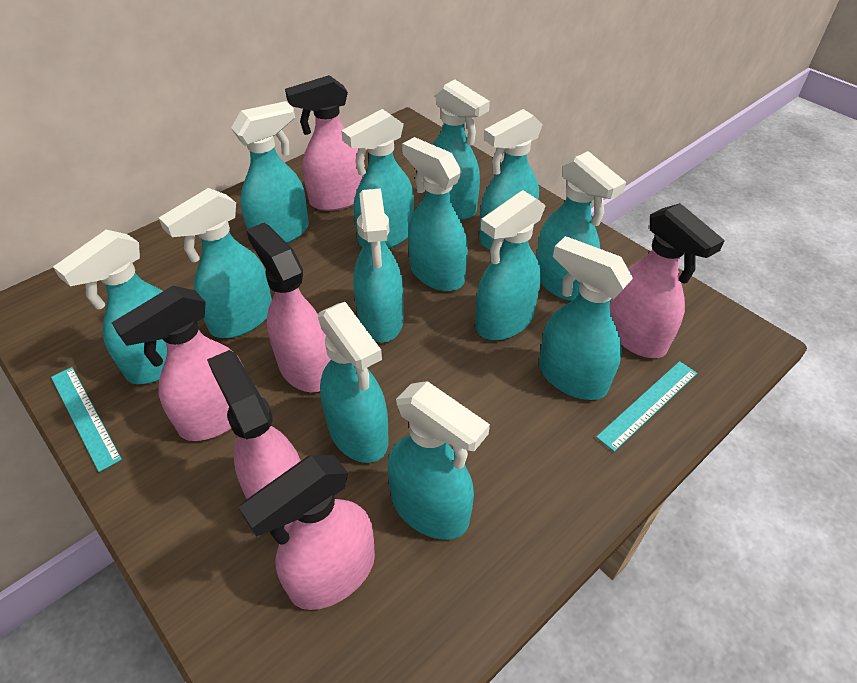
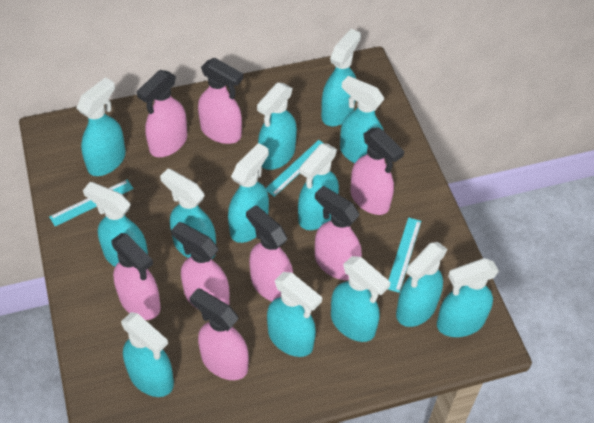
pink spray bottle: 6 -> 8
turquoise ruler: 2 -> 3

